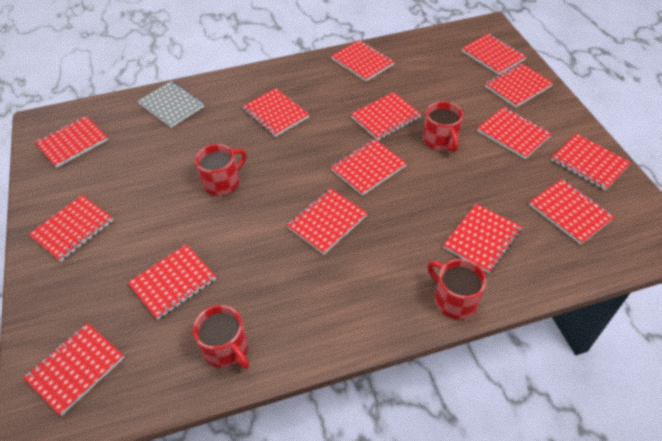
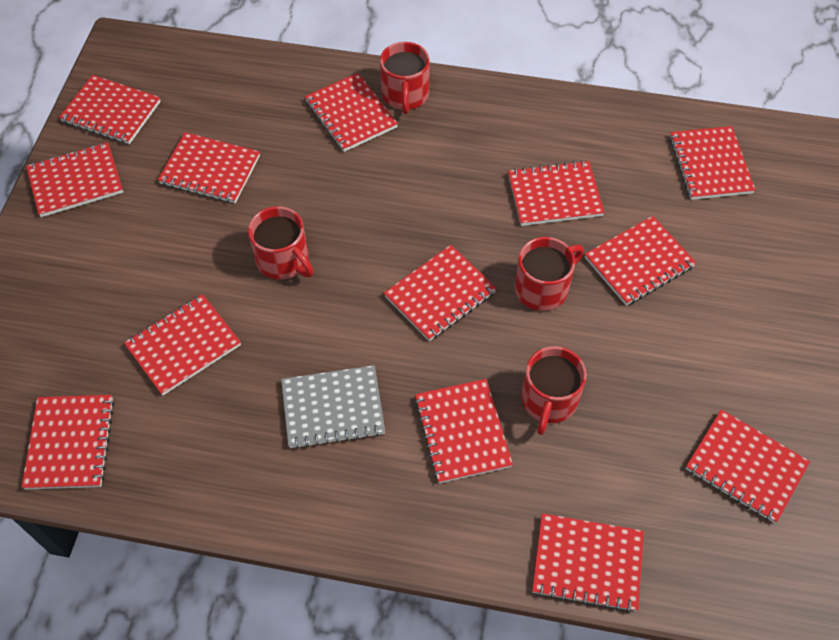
red notebook: 15 -> 13

